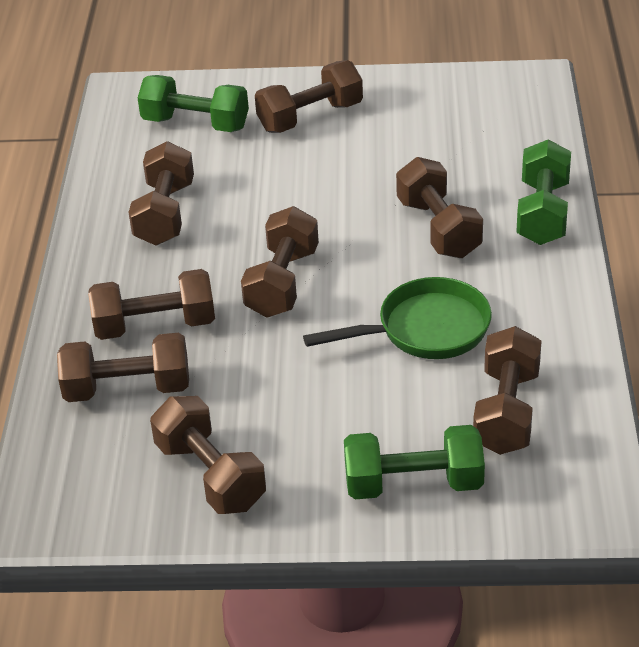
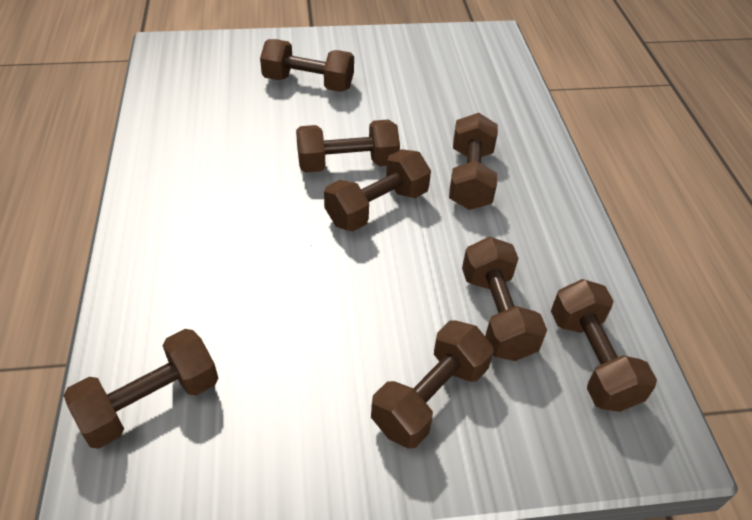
green dumbbell: 3 -> 0
green pan: 1 -> 0

